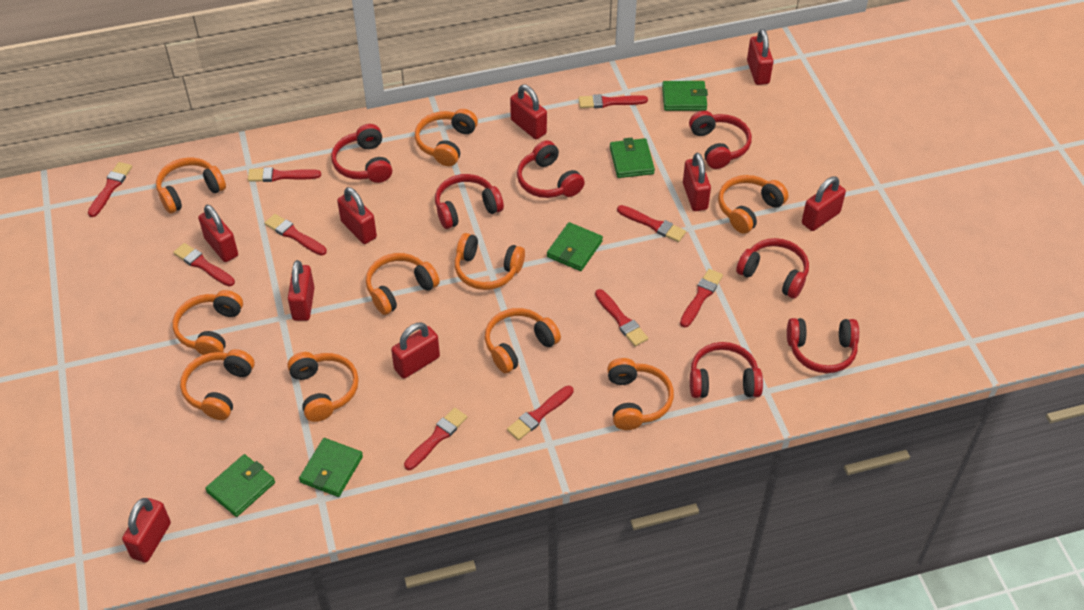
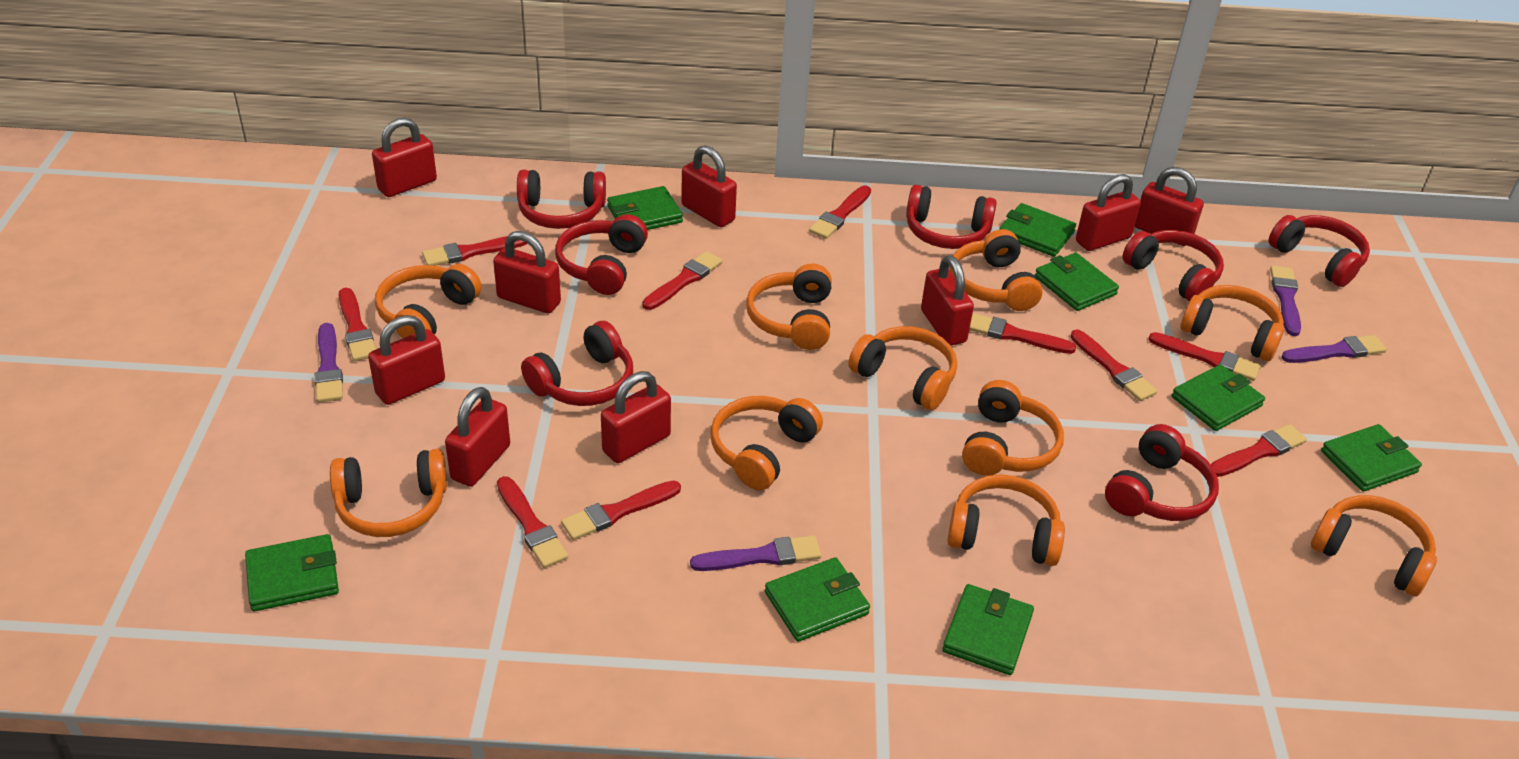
green wallet: 5 -> 8
purple brush: 0 -> 4

